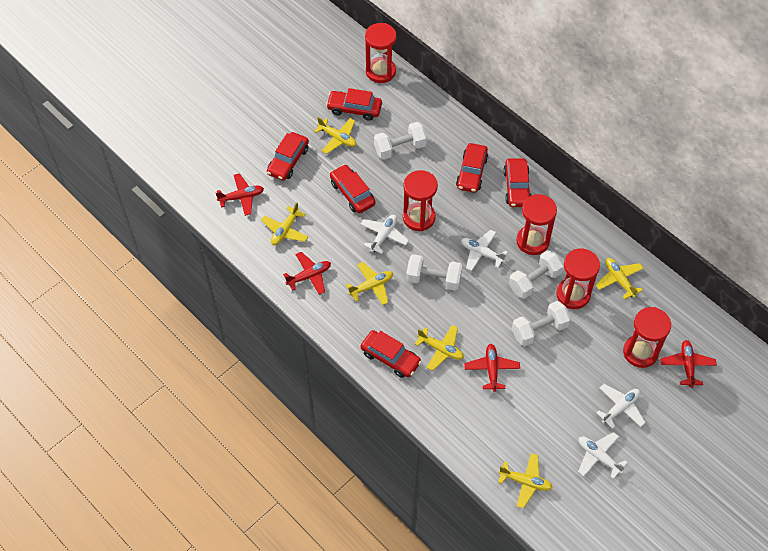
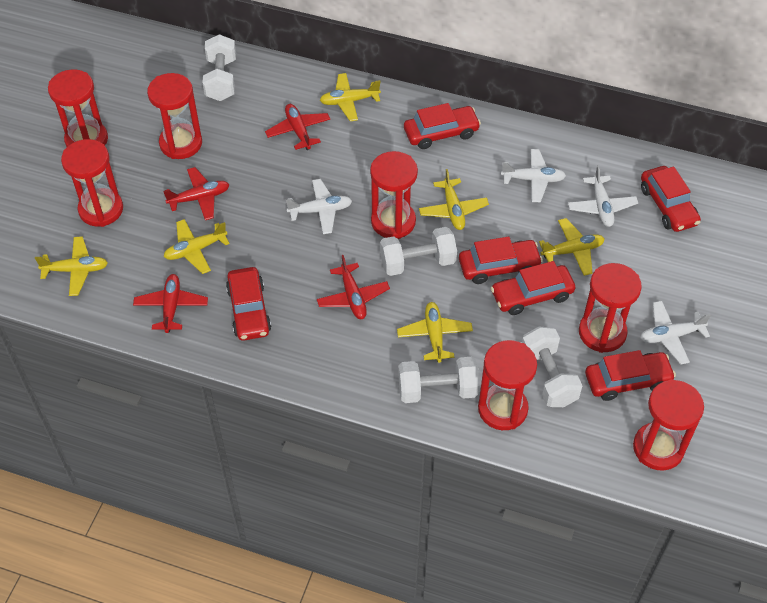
red hourglass: 5 -> 7

